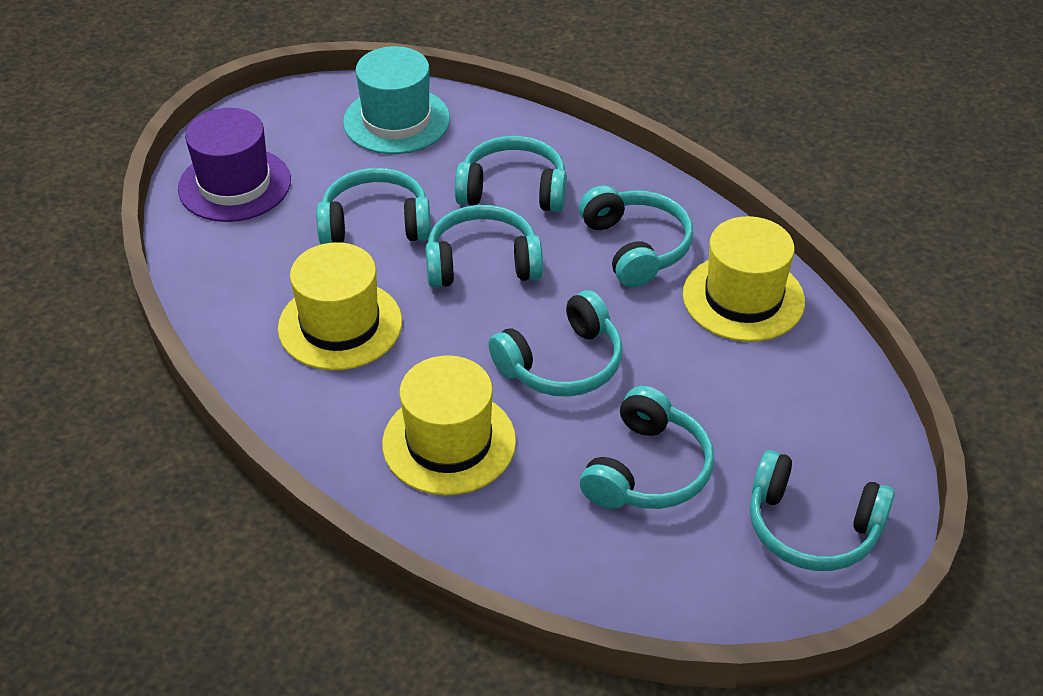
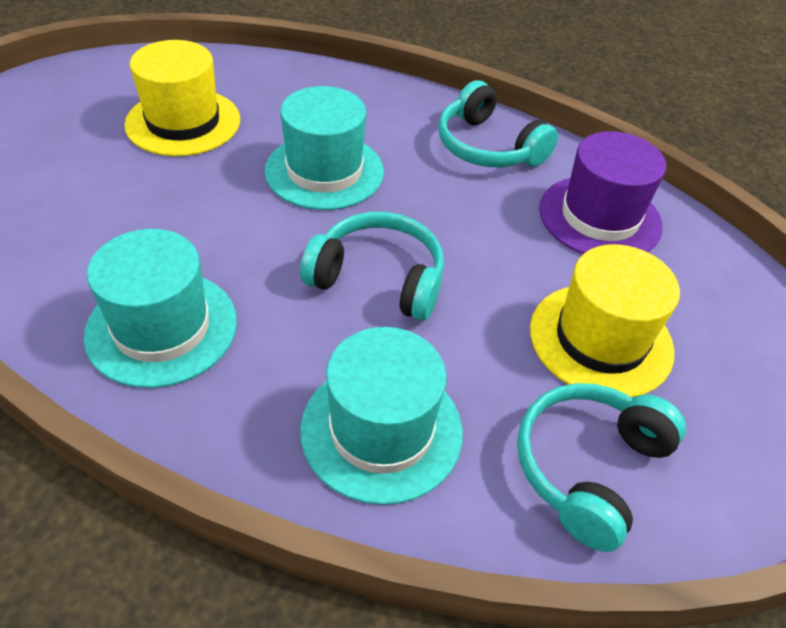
turquoise hat: 1 -> 3
turquoise headphones: 7 -> 3
yellow hat: 3 -> 2

